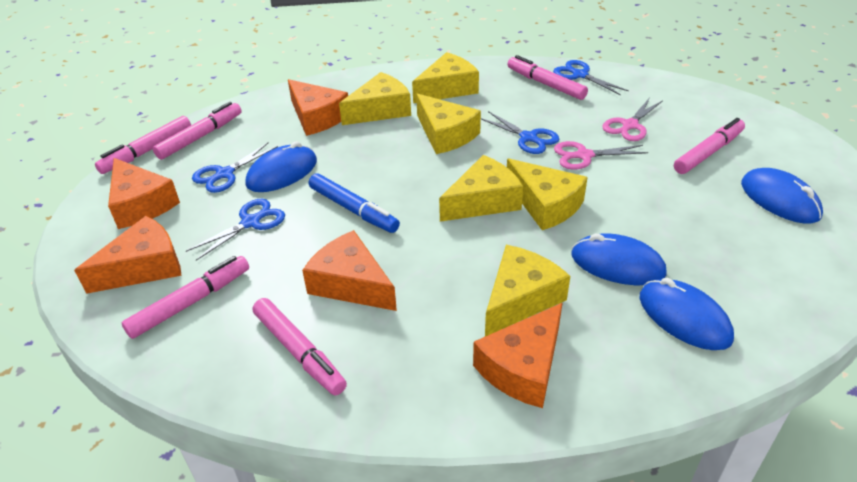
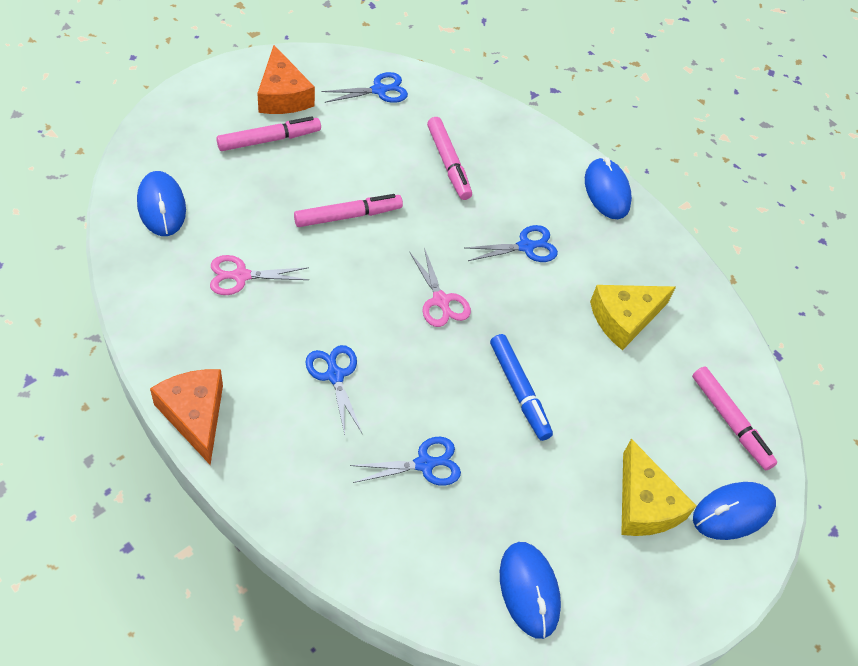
orange cheese: 5 -> 2
pink marker: 6 -> 4
yellow cheese: 6 -> 2

